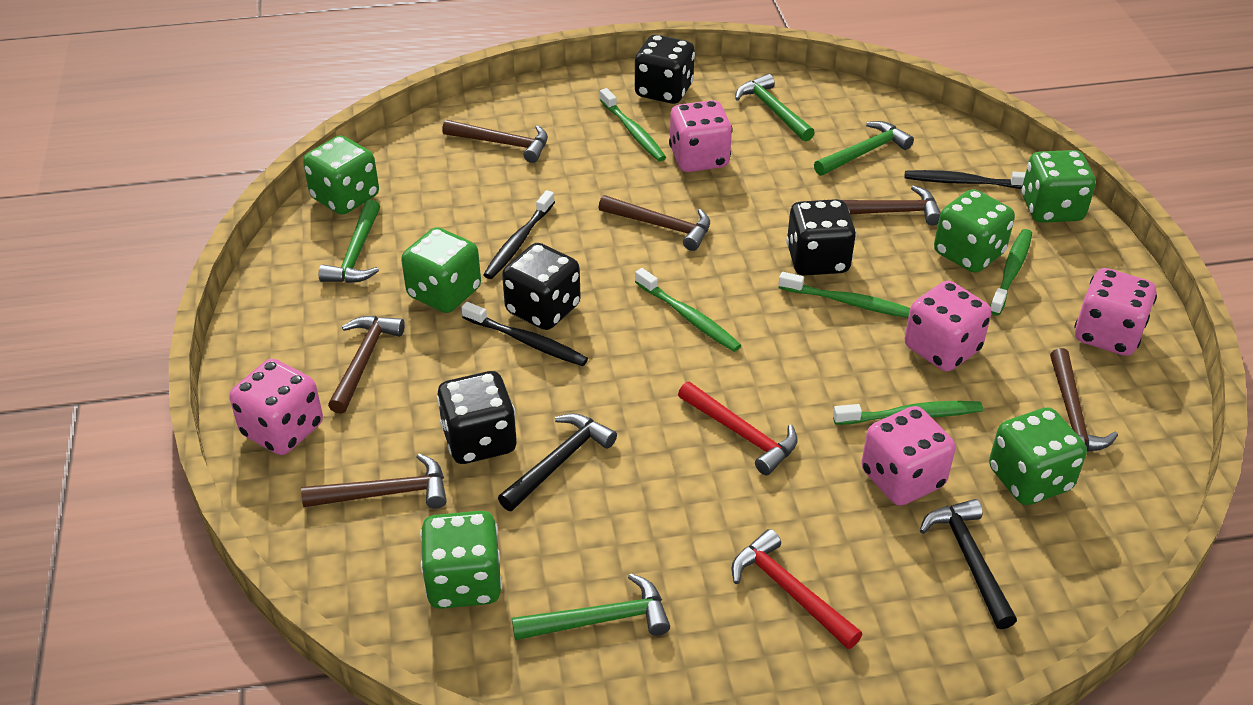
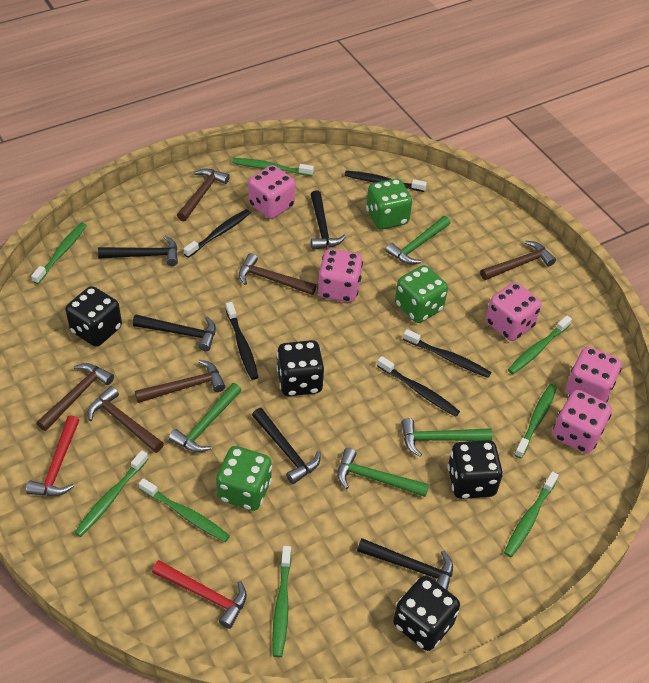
black hammer: 2 -> 5
black toothbrush: 3 -> 5
green dice: 6 -> 3
green toothbrush: 5 -> 8

